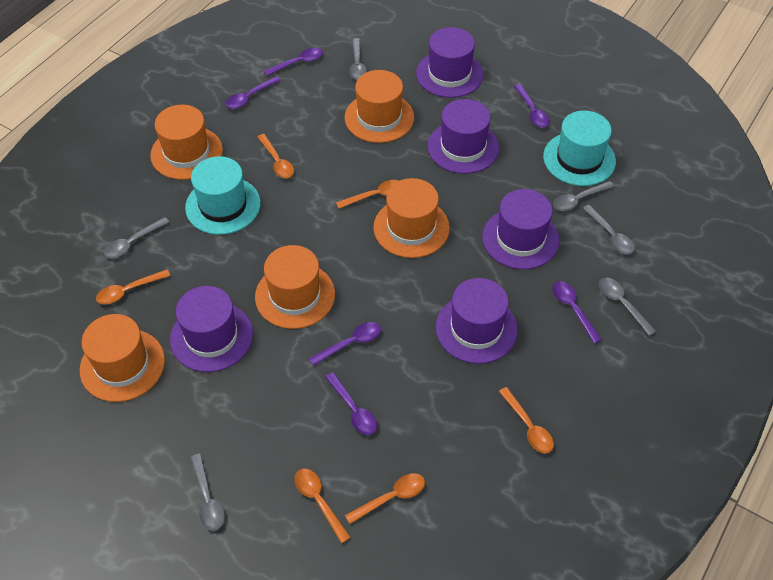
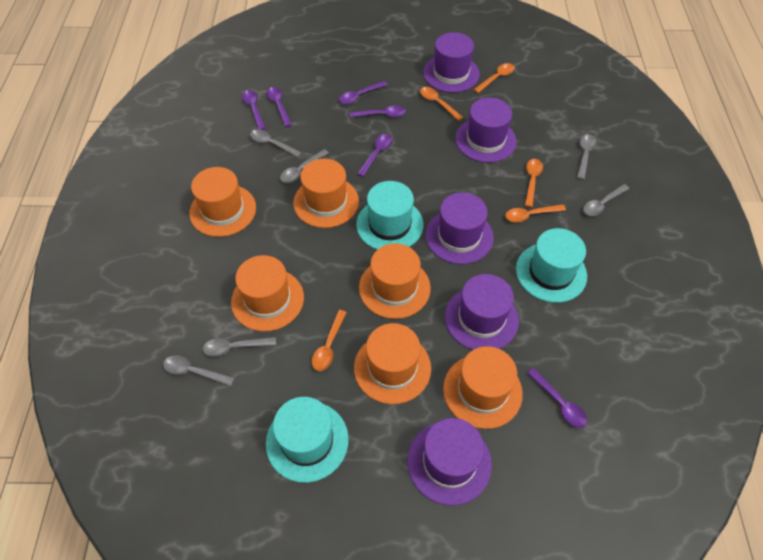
orange hat: 5 -> 6
orange spoon: 6 -> 5
turquoise hat: 2 -> 3

